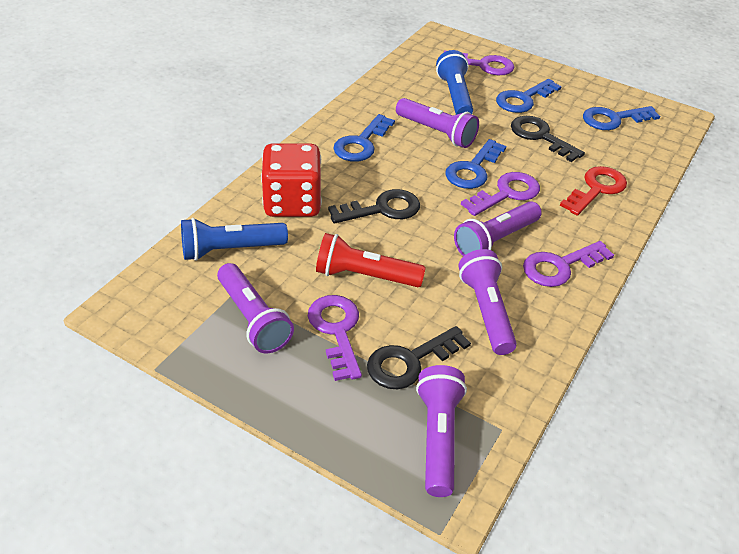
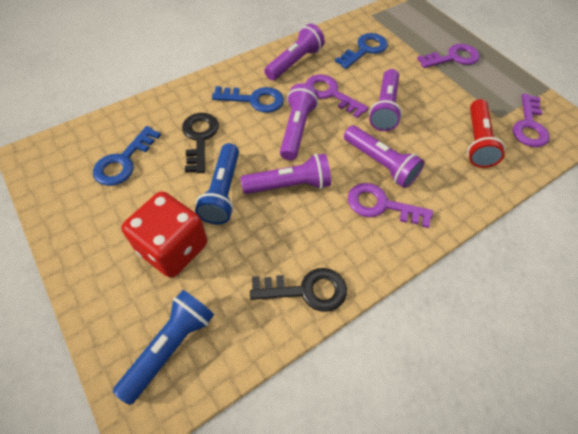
black key: 3 -> 2
blue key: 4 -> 3
red key: 1 -> 0

